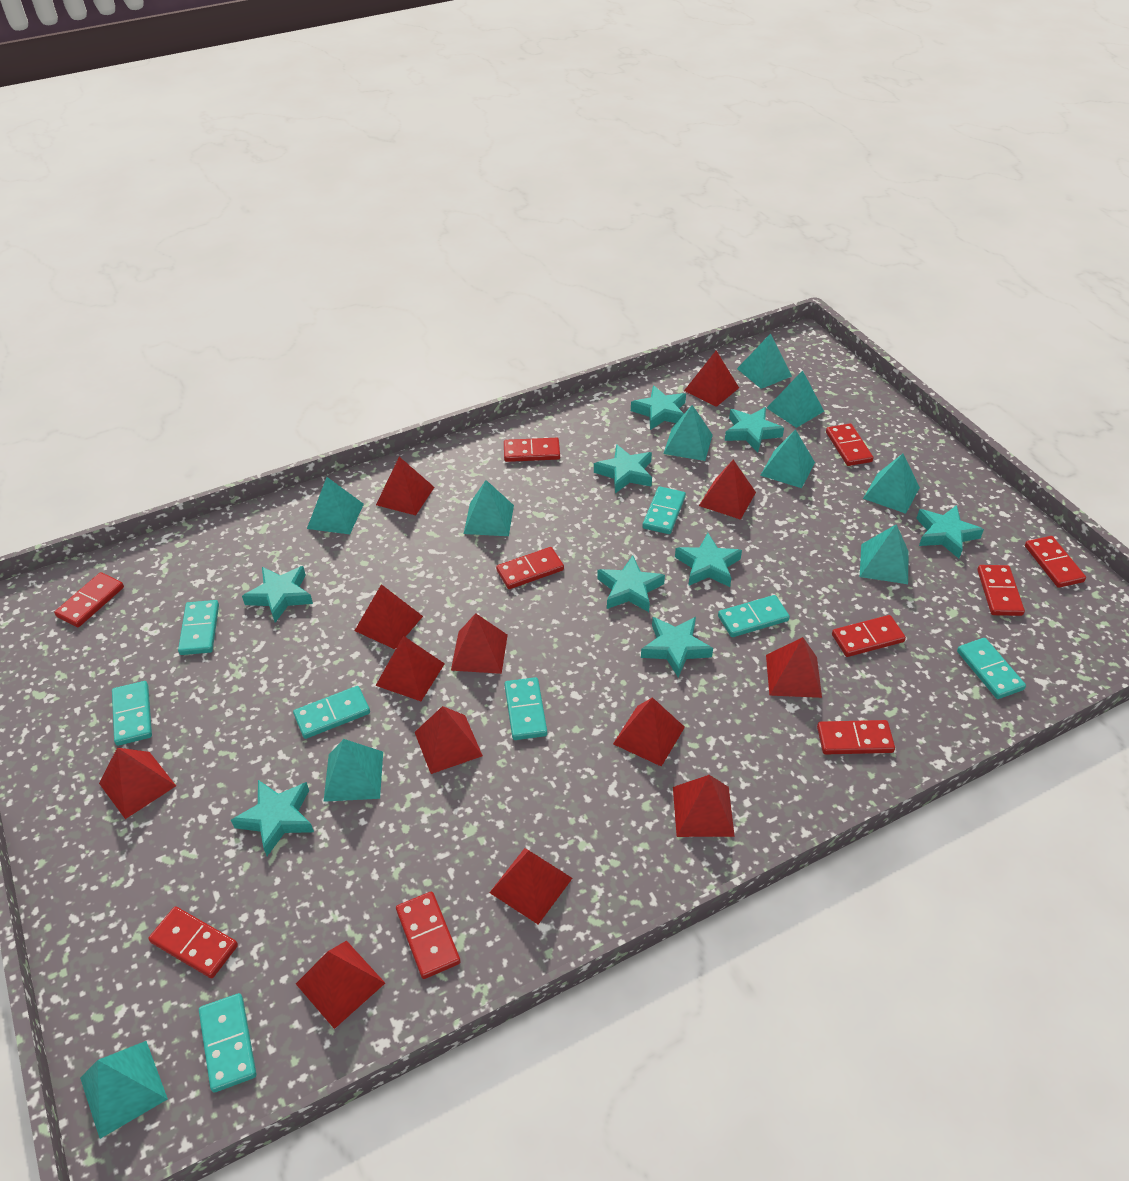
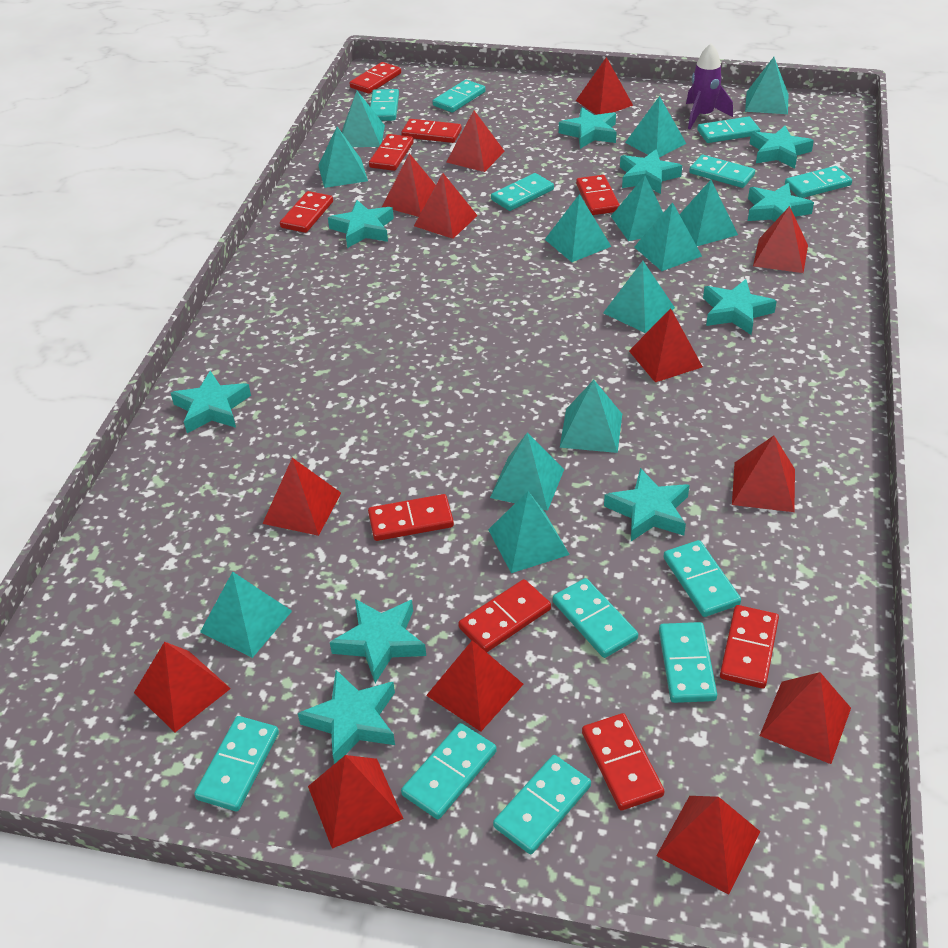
purple rocket: 0 -> 1
red domino: 10 -> 9
turquoise domino: 8 -> 12
turquoise pyramid: 10 -> 13
turquoise star: 9 -> 10

